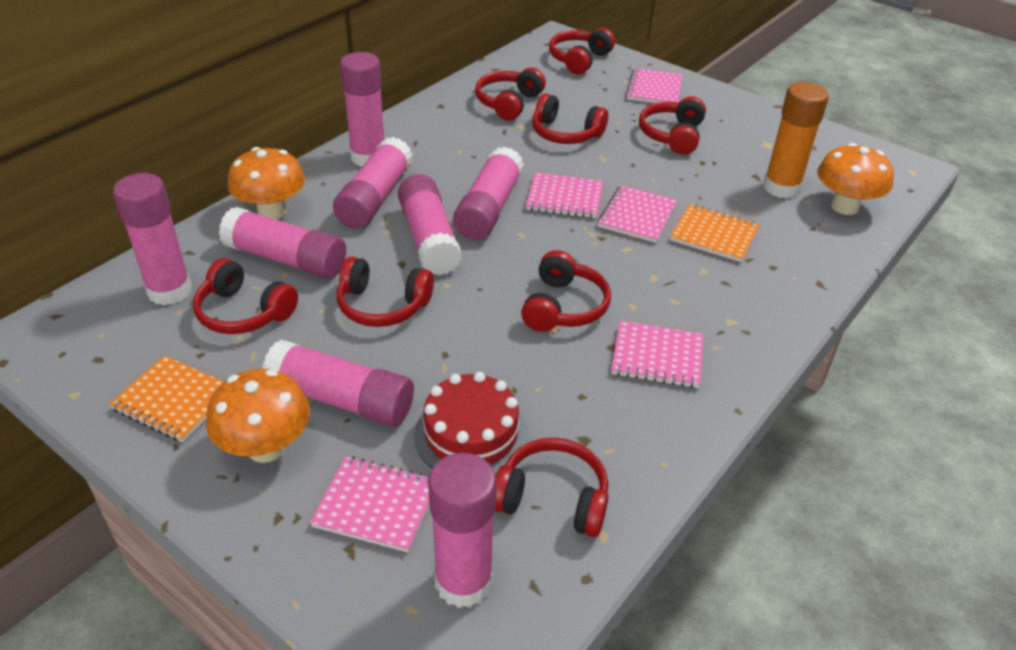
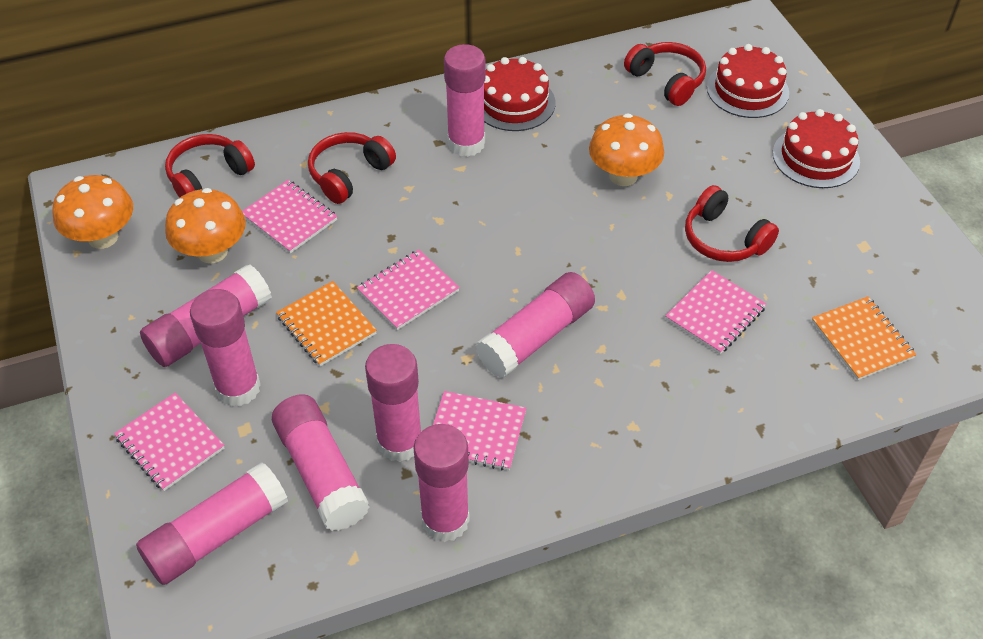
orange glue stick: 1 -> 0
red cake: 1 -> 3
red headphones: 8 -> 4

